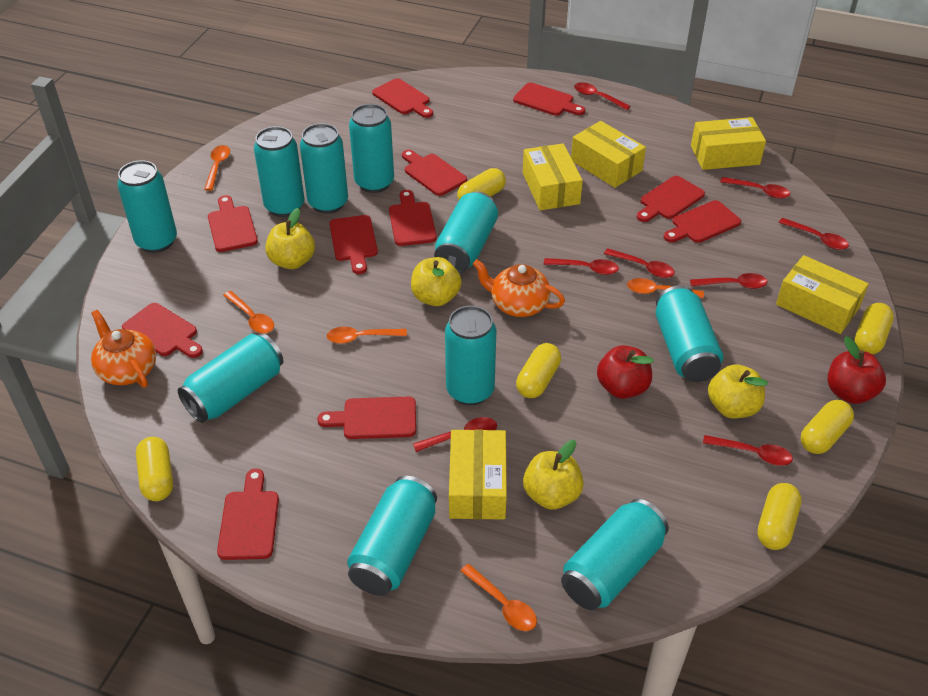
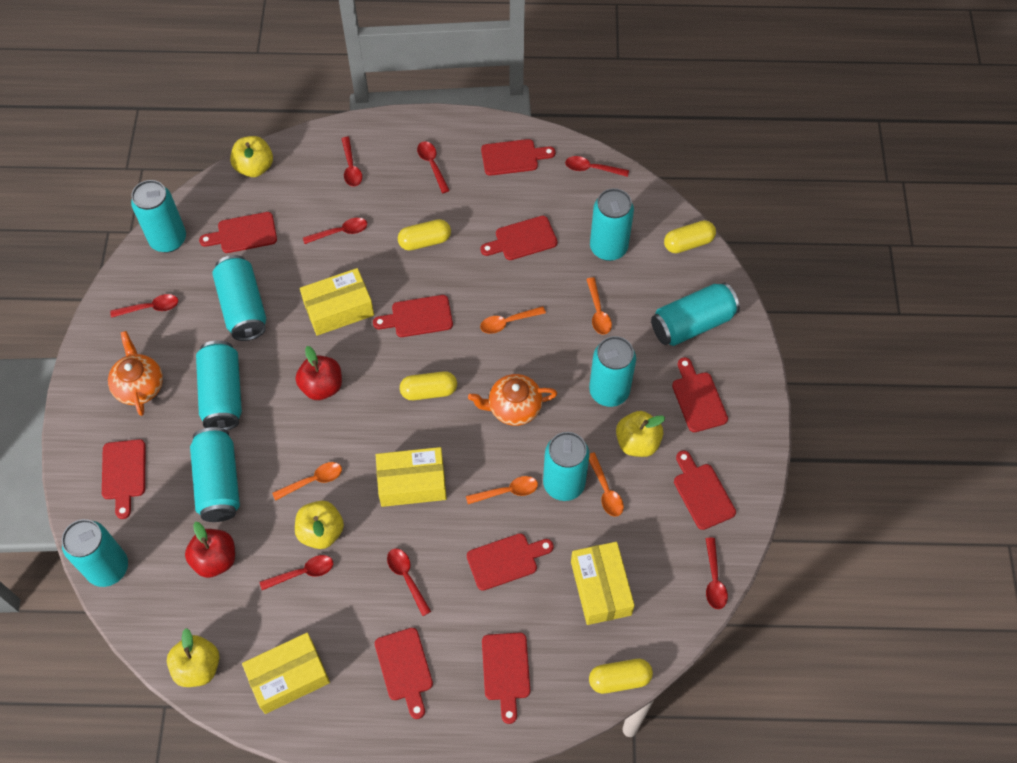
red cutting board: 11 -> 10
turquoise can: 10 -> 9
yellow box: 5 -> 4
yellow capsule: 6 -> 4

